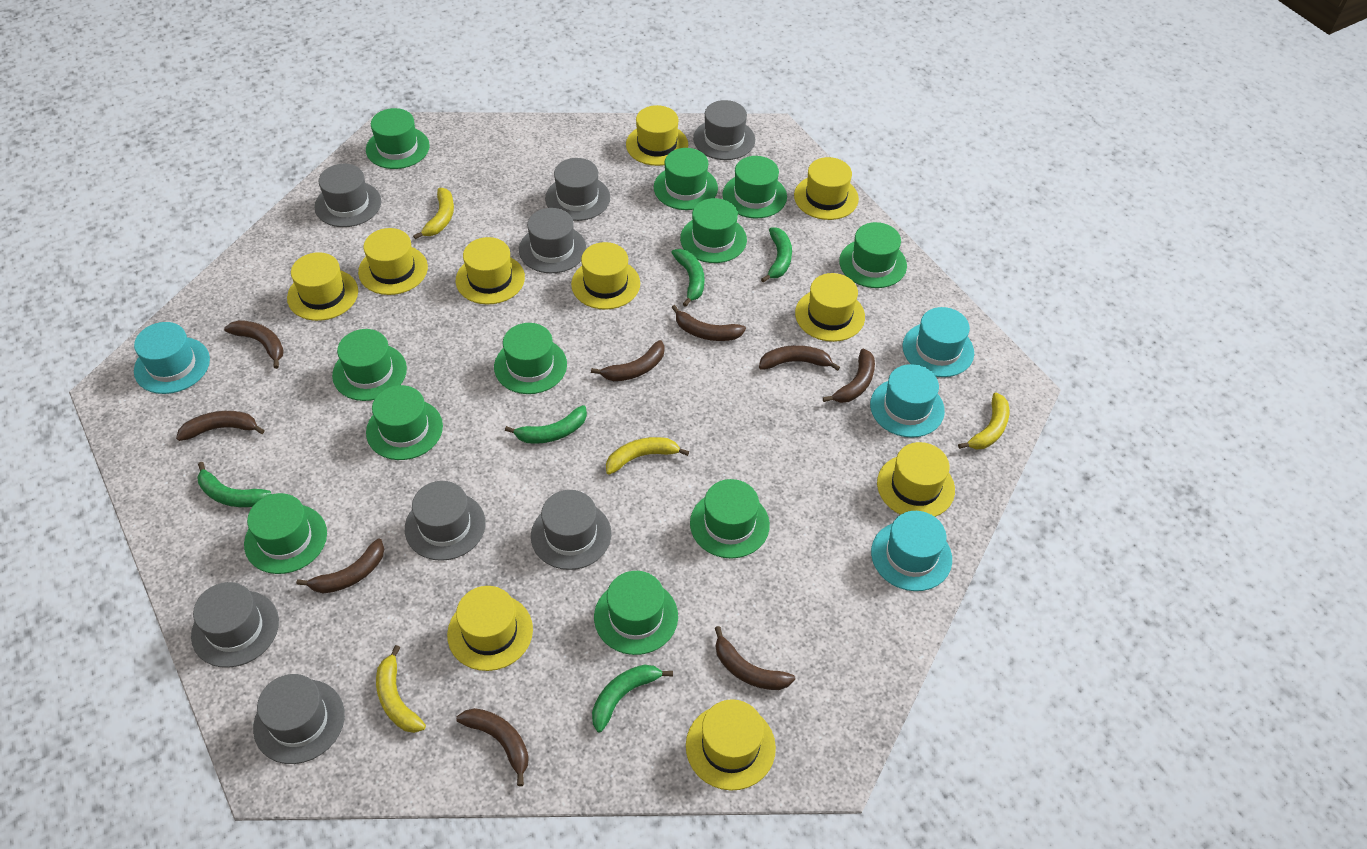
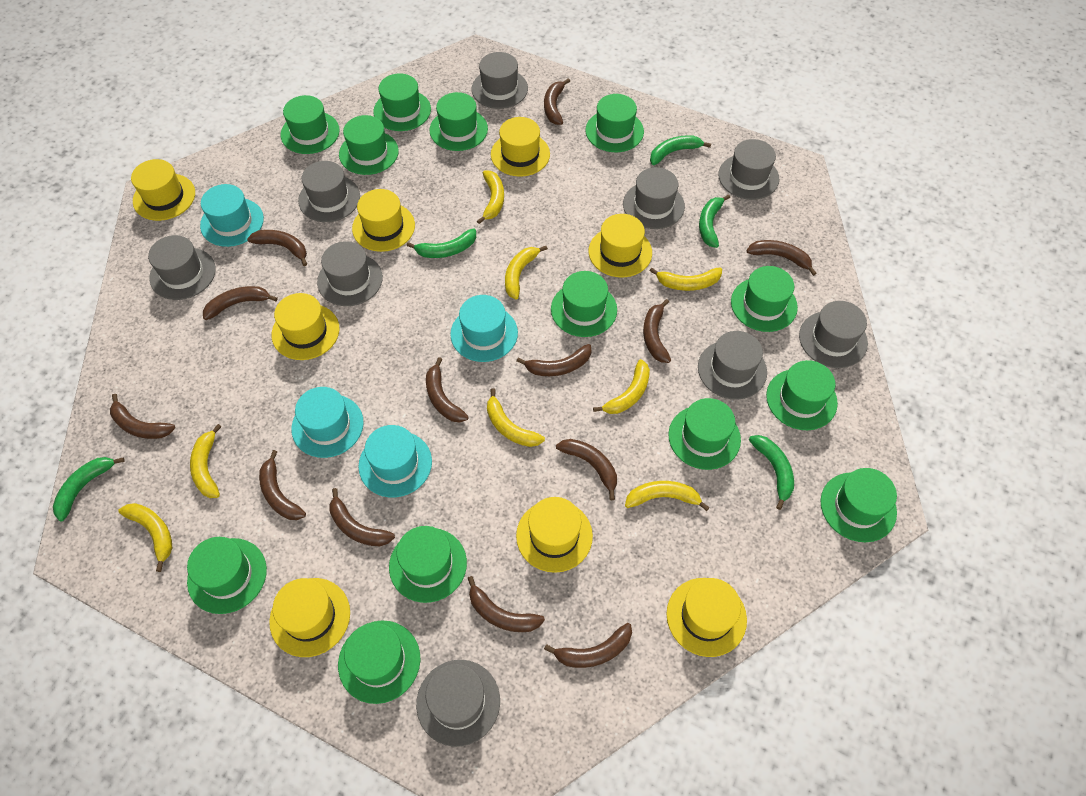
brown banana: 9 -> 13
green hat: 11 -> 13
grey hat: 8 -> 9
yellow banana: 4 -> 8
yellow hat: 10 -> 8

